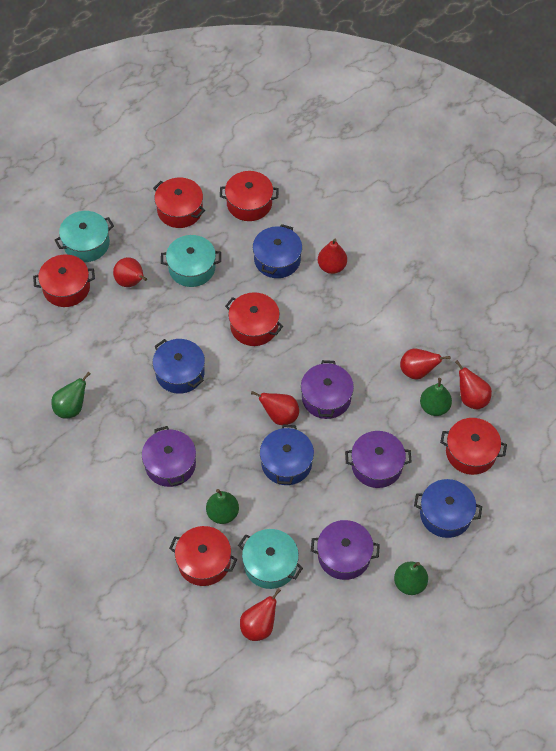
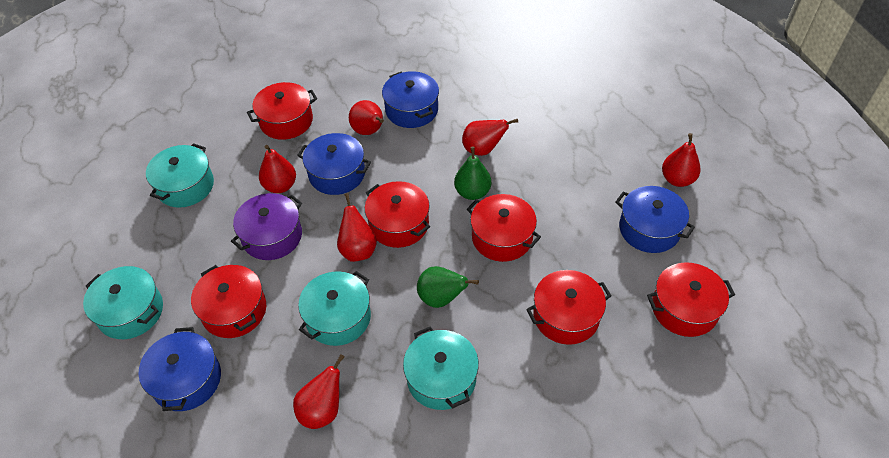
green pear: 4 -> 2
purple pot: 4 -> 1
turquoise pot: 3 -> 4

